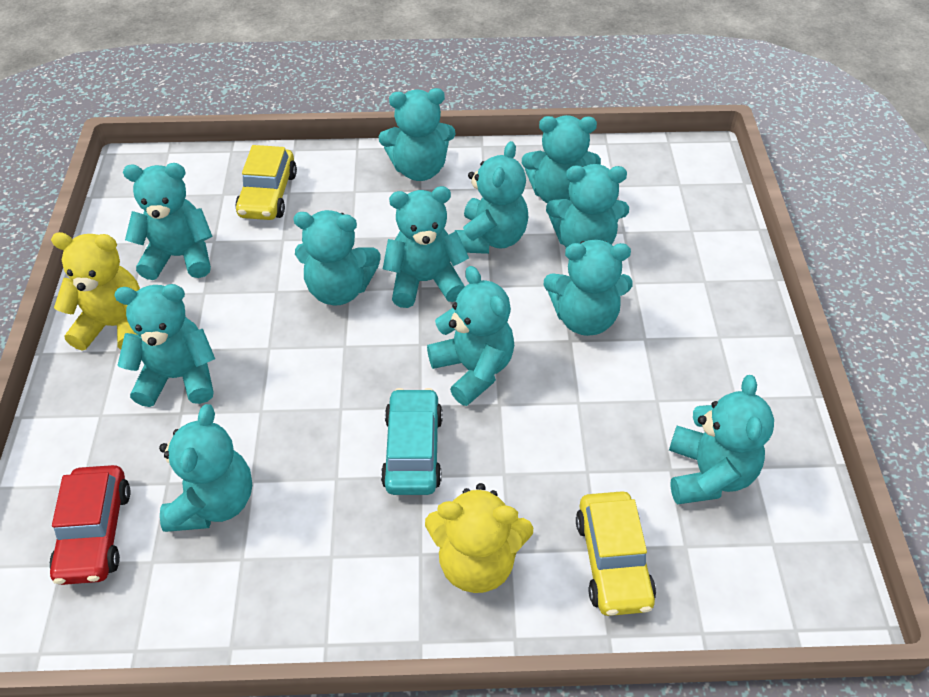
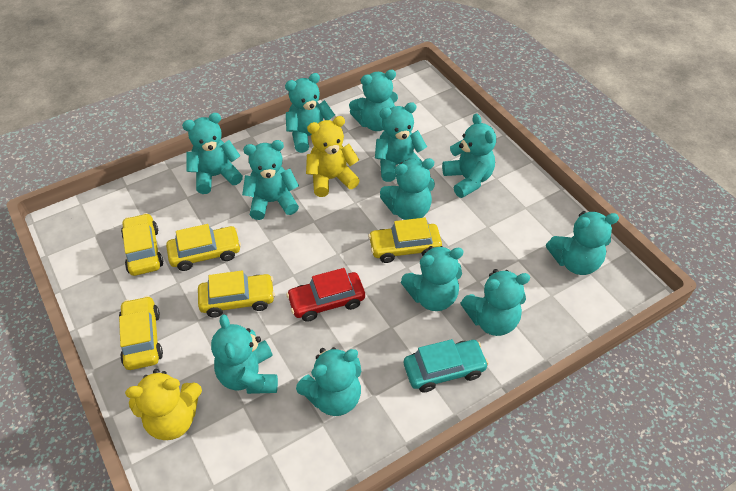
yellow car: 2 -> 5

